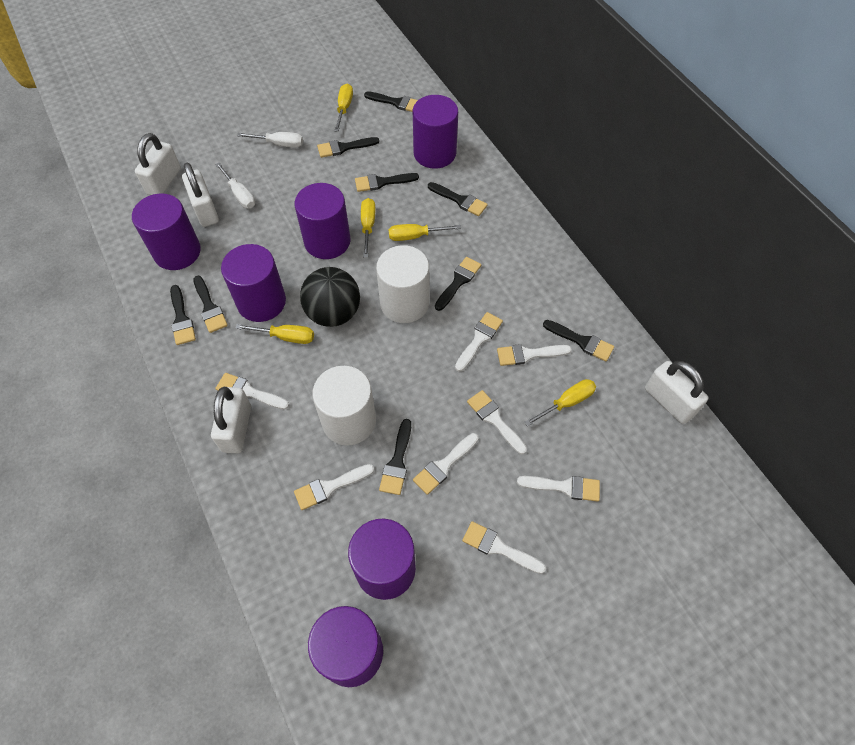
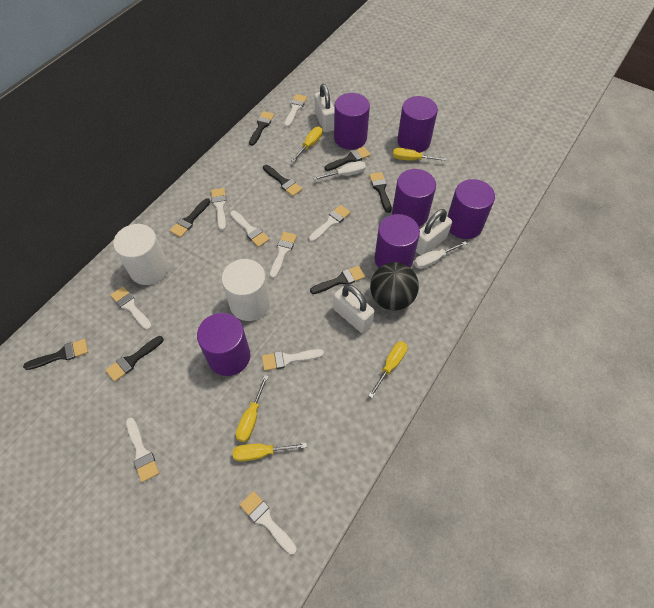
black brush: 9 -> 8
white brush: 8 -> 9
white padlock: 4 -> 3

